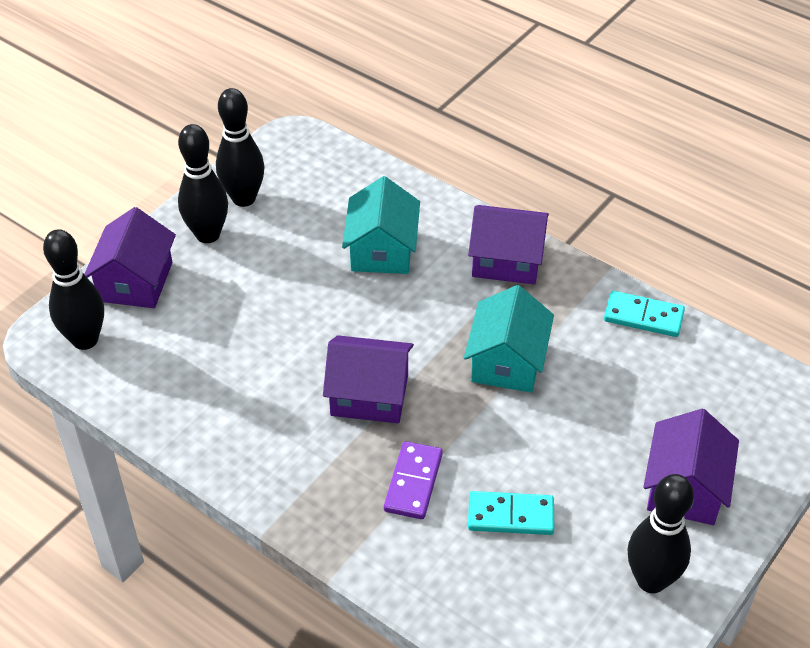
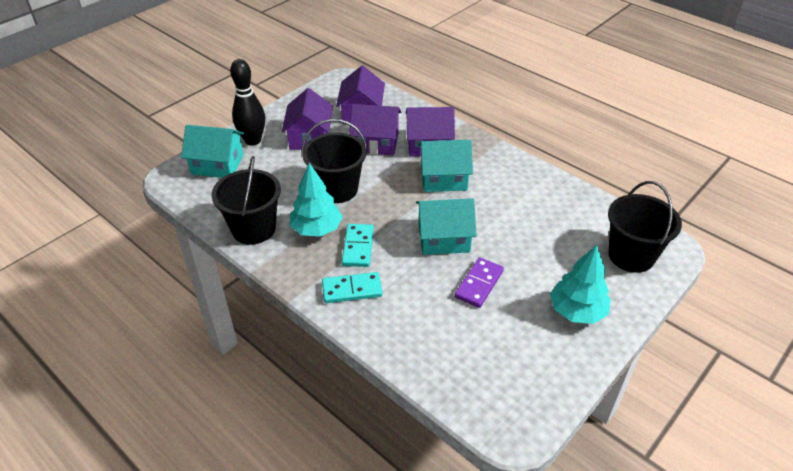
black bowling pin: 4 -> 1
black bucket: 0 -> 3
turquoise house: 2 -> 3
turquoise tree: 0 -> 2

